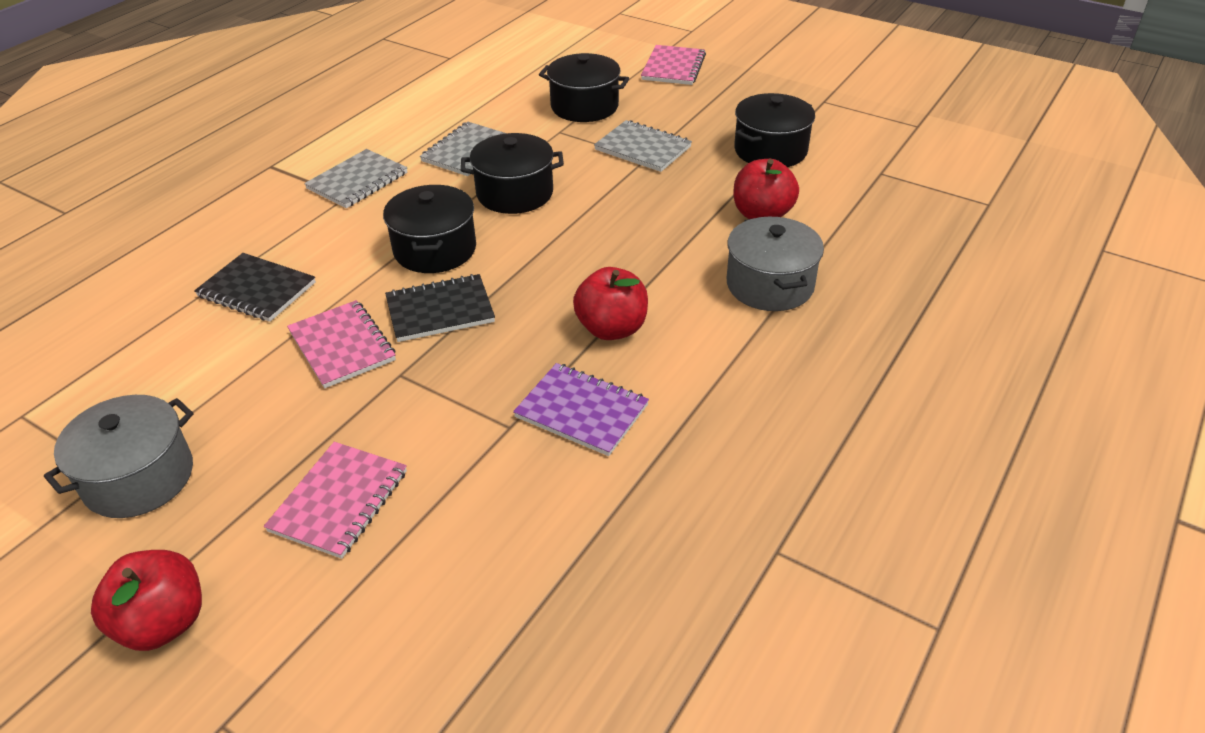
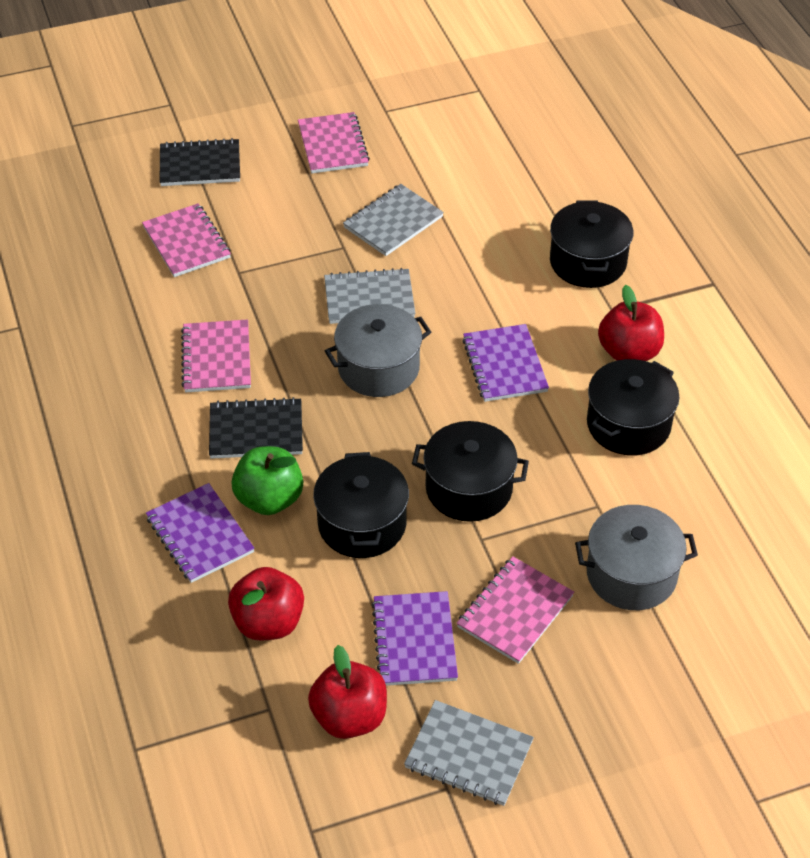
green apple: 0 -> 1
pink notebook: 3 -> 4
purple notebook: 1 -> 3

